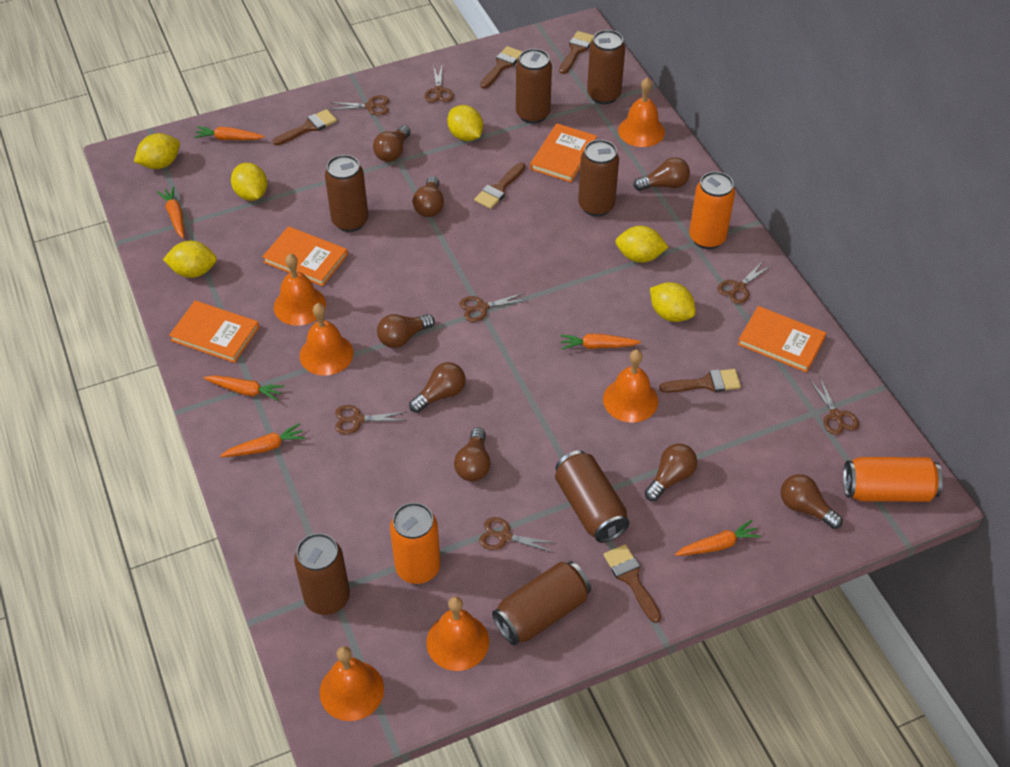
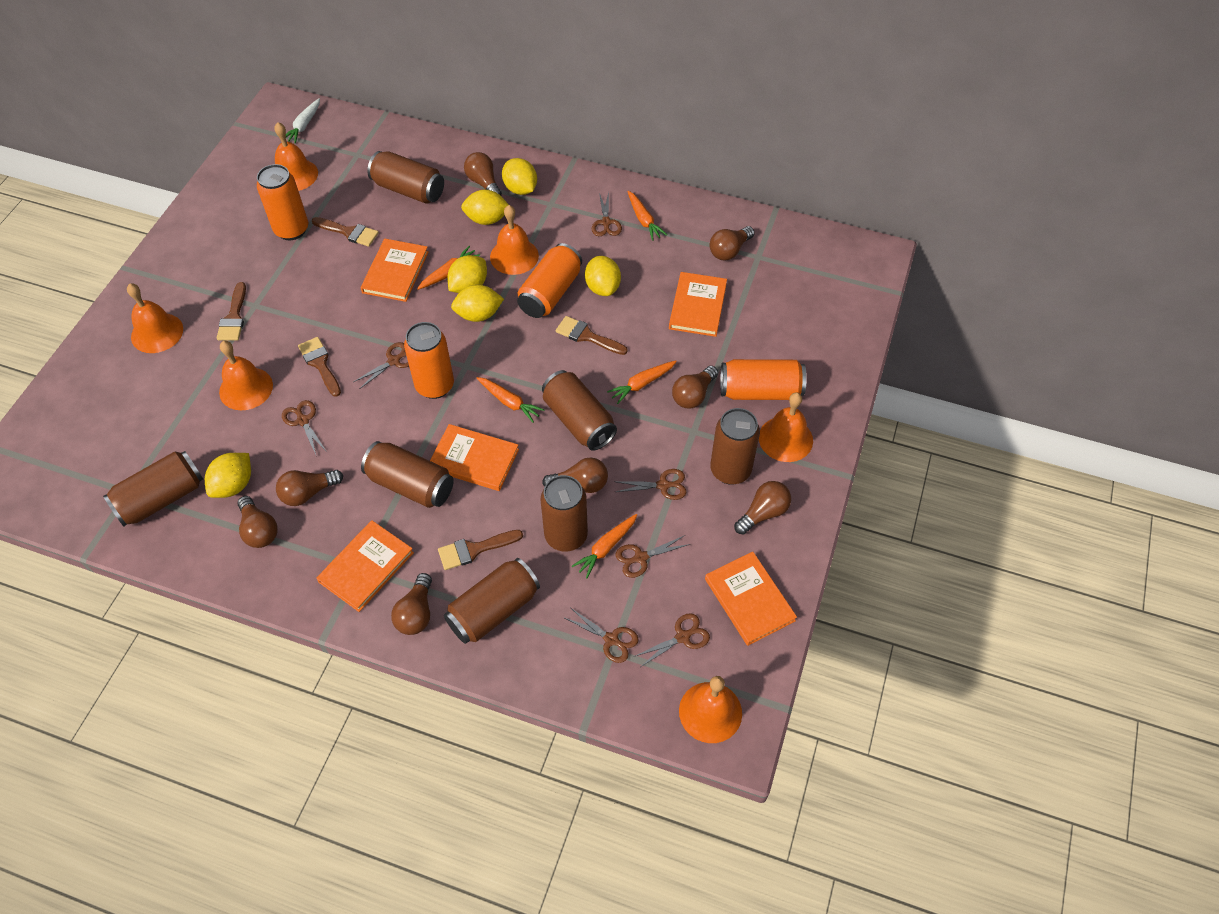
brown brush: 6 -> 5
orange book: 4 -> 5
orange can: 3 -> 4
orange carrot: 6 -> 5
white carrot: 0 -> 1

